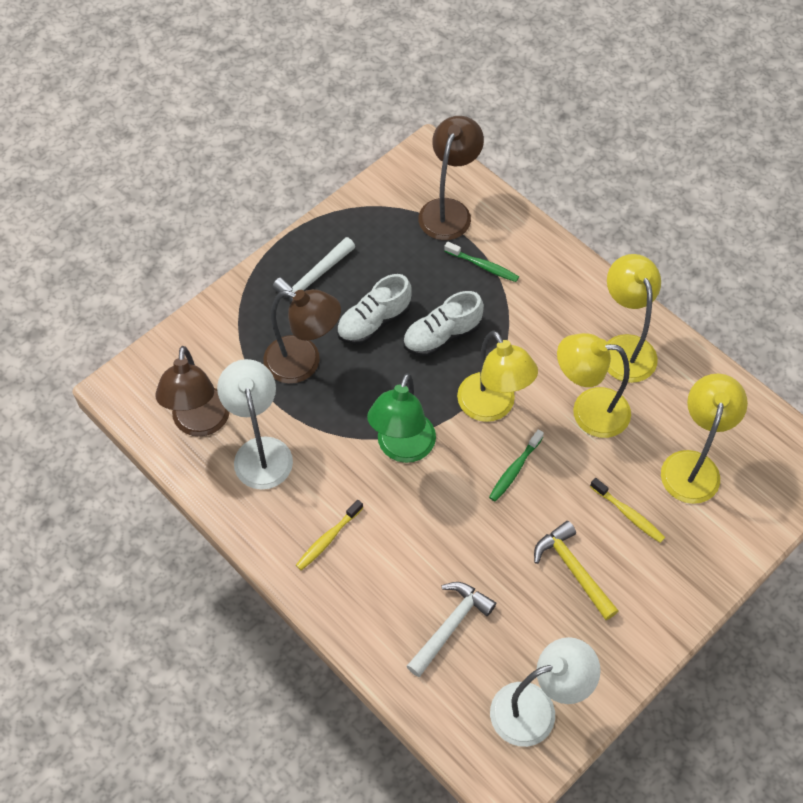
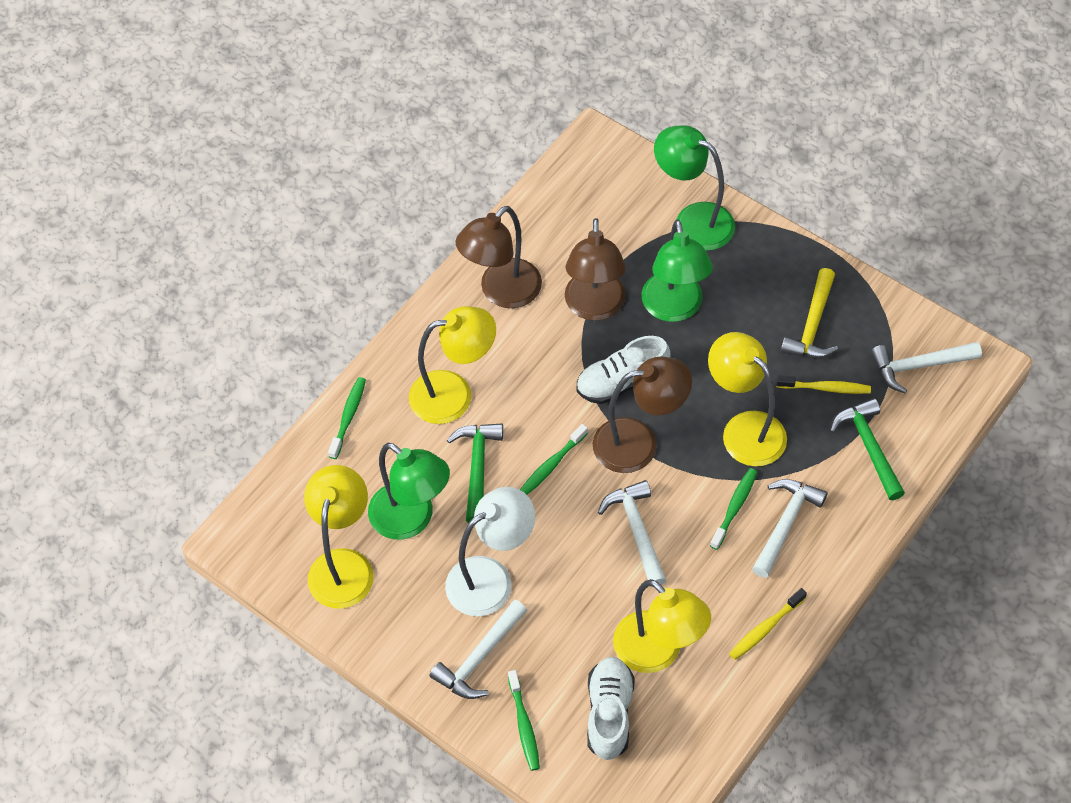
green hammer: 0 -> 2
green lamp: 1 -> 3
green toothbrush: 2 -> 4
white hammer: 2 -> 4
white lamp: 2 -> 1

